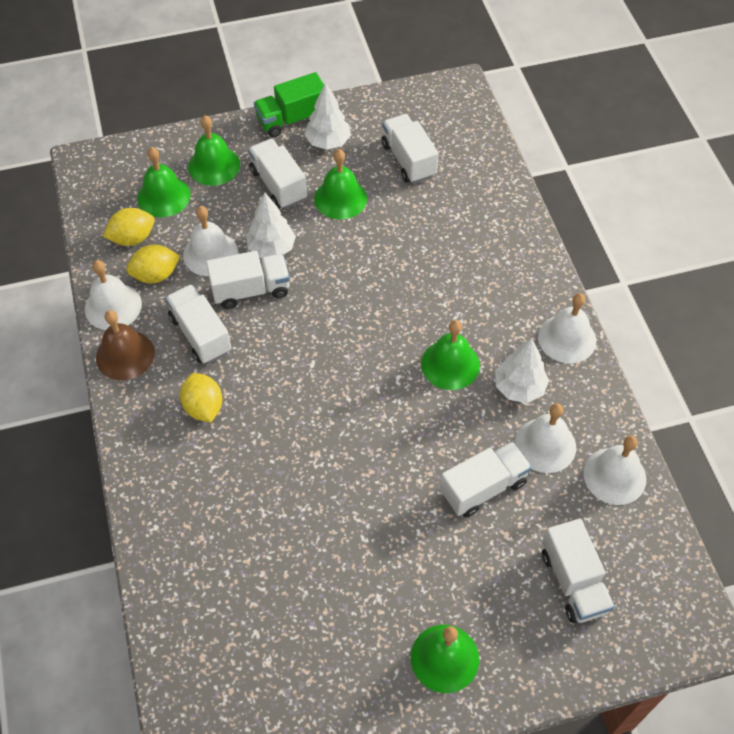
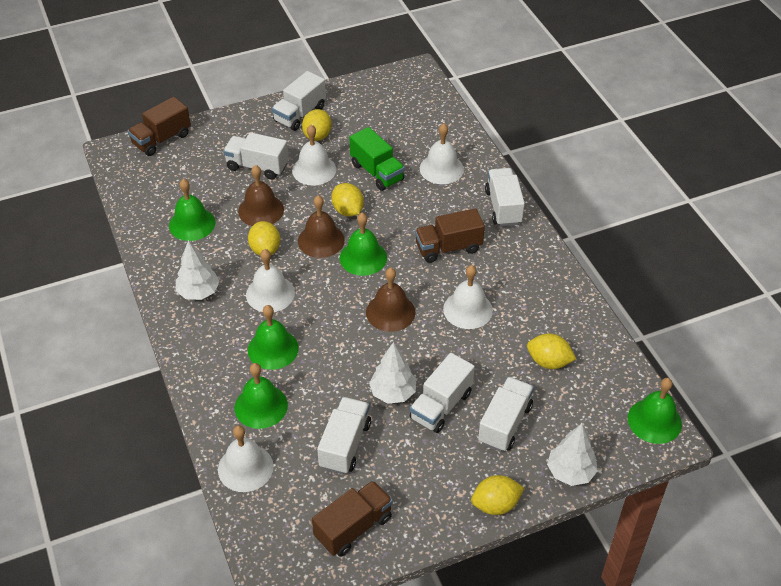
brown bell: 1 -> 3
brown truck: 0 -> 3
yellow lemon: 3 -> 5

